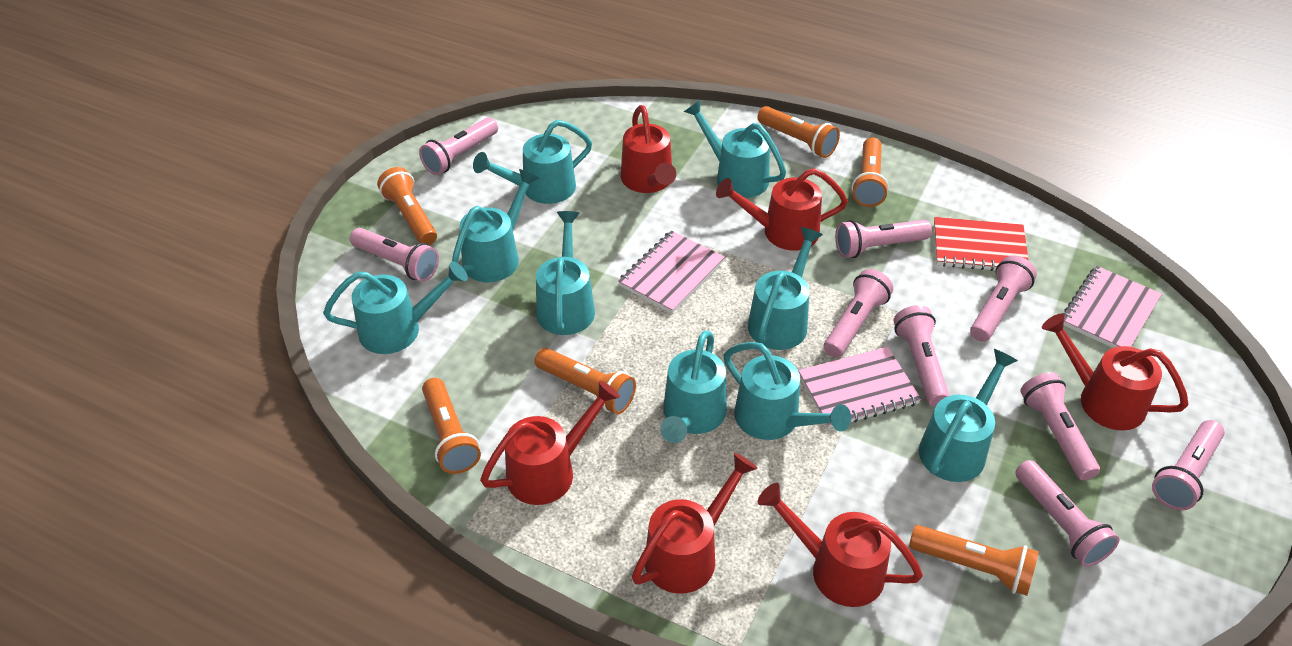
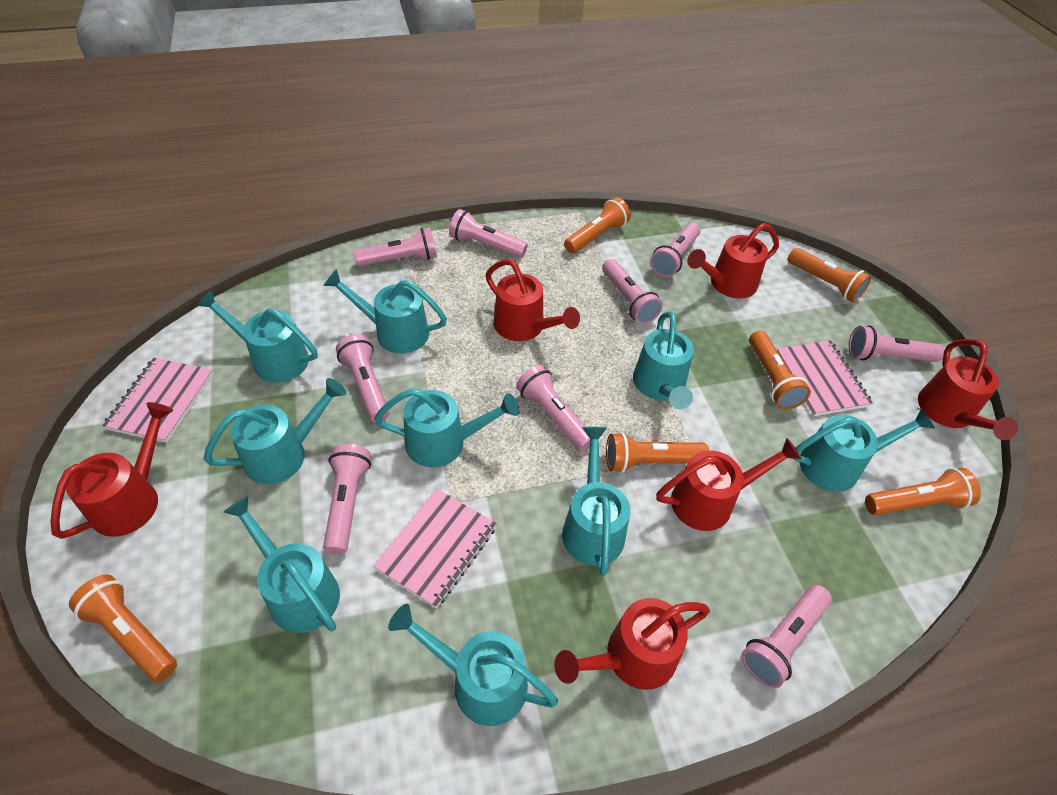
red notebook: 1 -> 0

